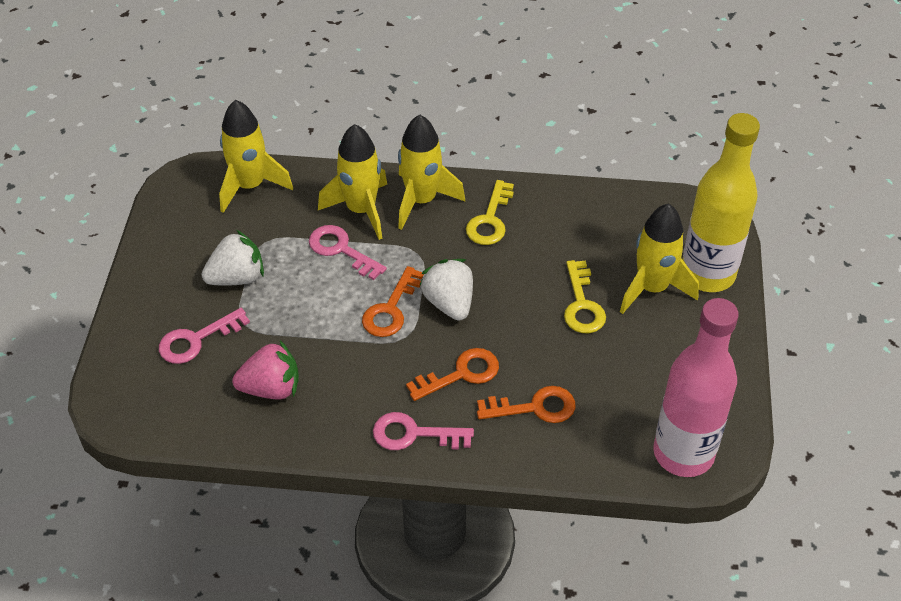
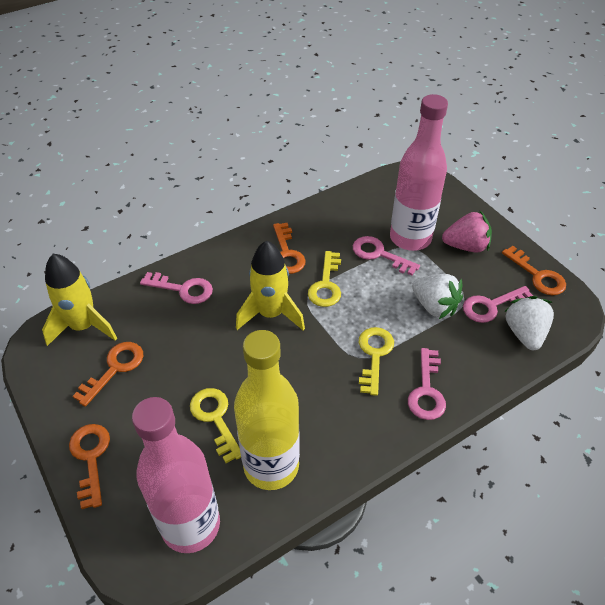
orange key: 3 -> 4
pink bottle: 1 -> 2
pink key: 3 -> 4
yellow key: 2 -> 3
yellow rocket: 4 -> 2

